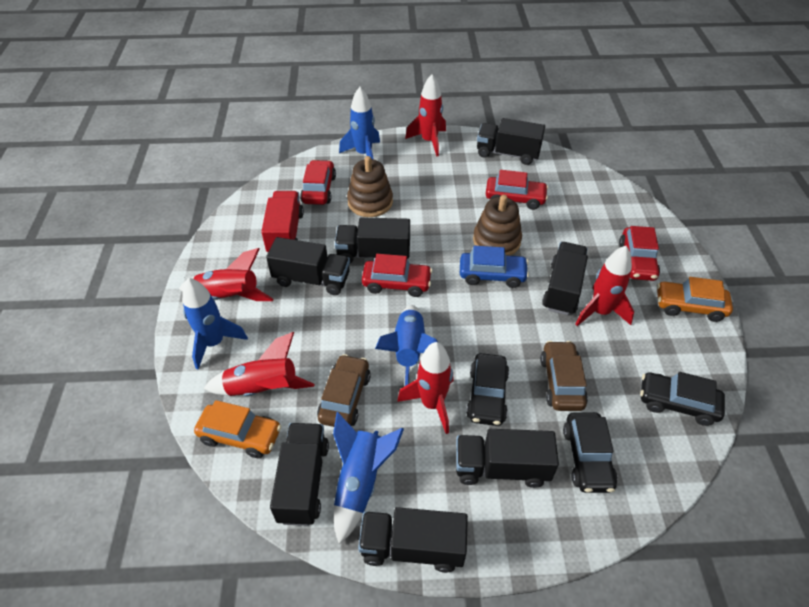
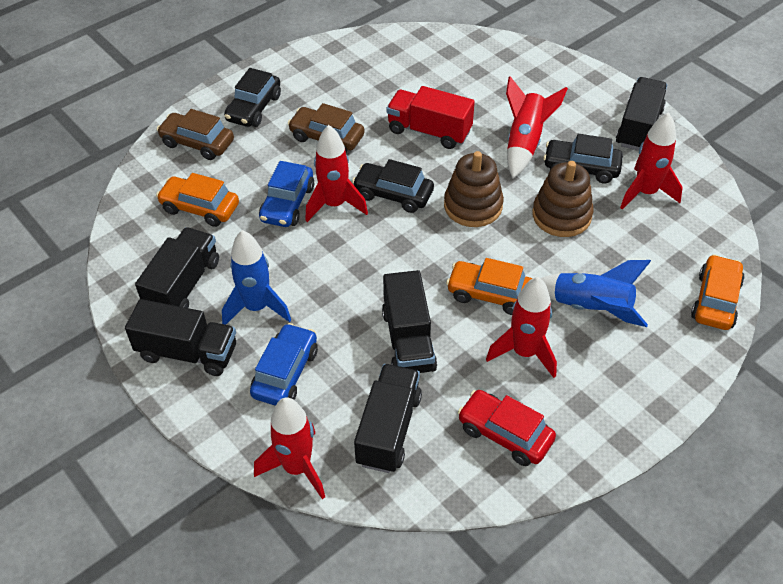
black truck: 7 -> 5
blue car: 1 -> 2
blue rocket: 4 -> 2
orange car: 2 -> 3
red car: 4 -> 1

